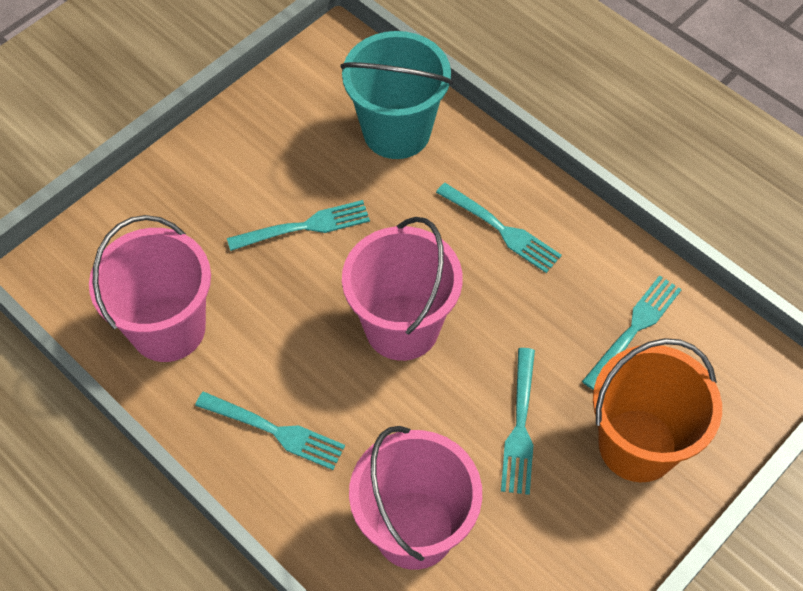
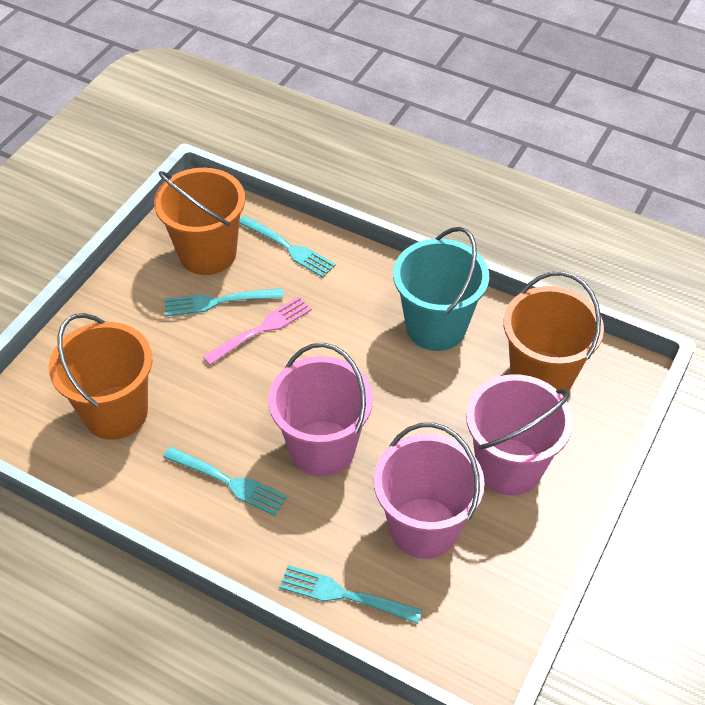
orange bucket: 1 -> 3
pink fork: 0 -> 1
turquoise fork: 5 -> 4

